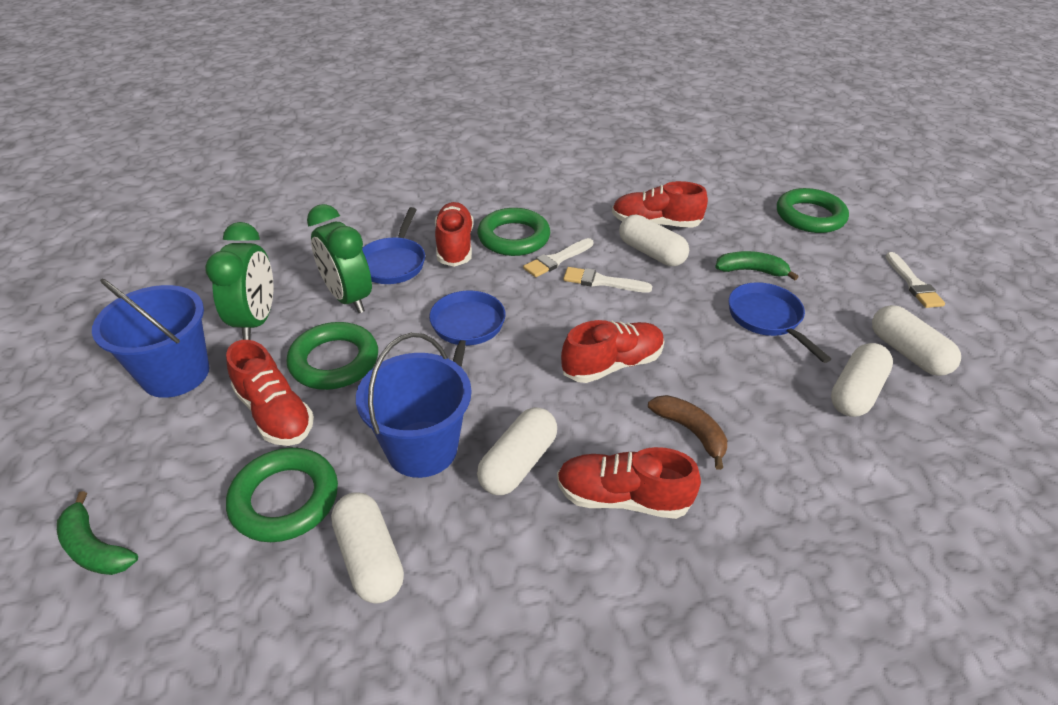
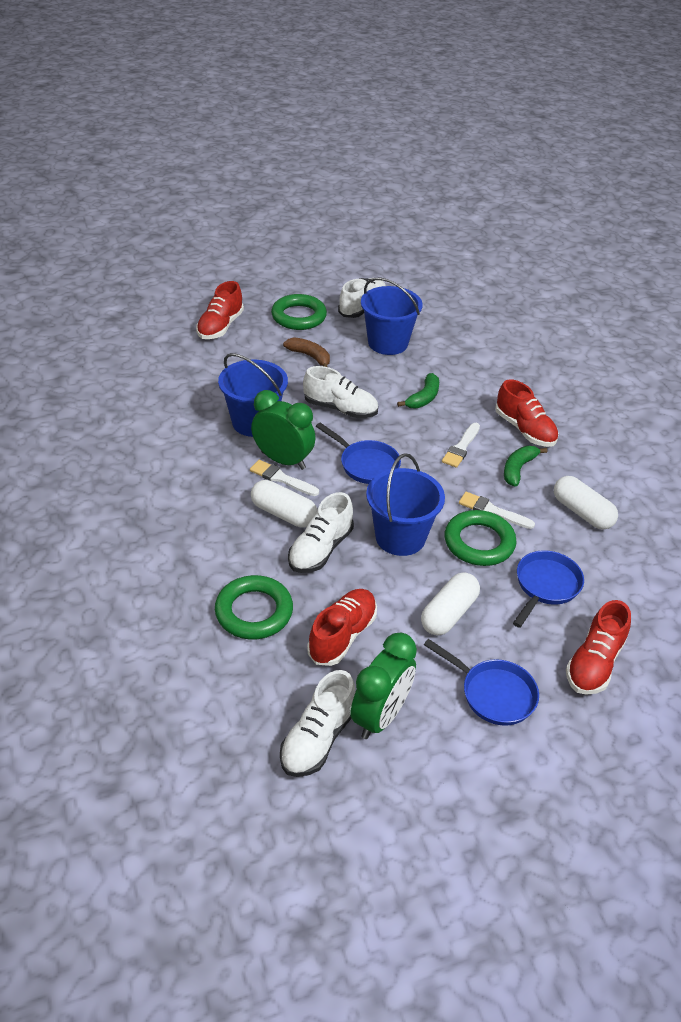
blue bucket: 2 -> 3
green ring: 4 -> 3
red shoe: 5 -> 4
white capsule: 5 -> 3
white shoe: 0 -> 4

